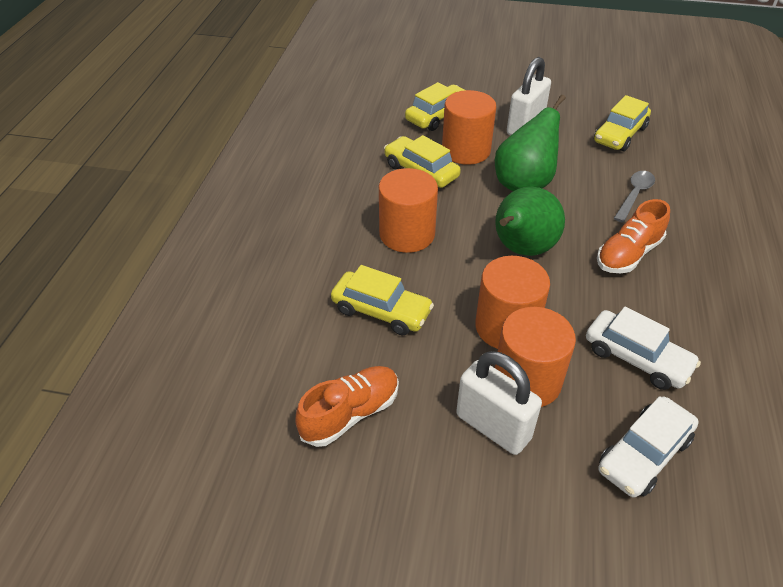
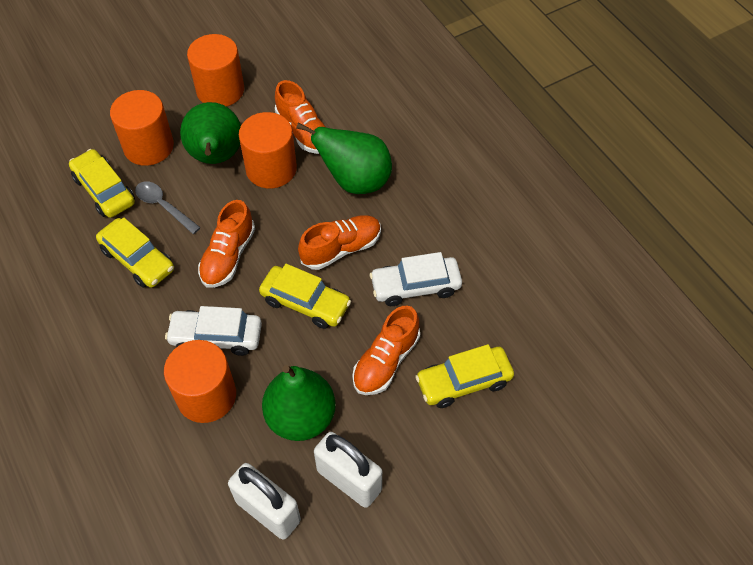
green pear: 2 -> 3
orange shoe: 2 -> 4

